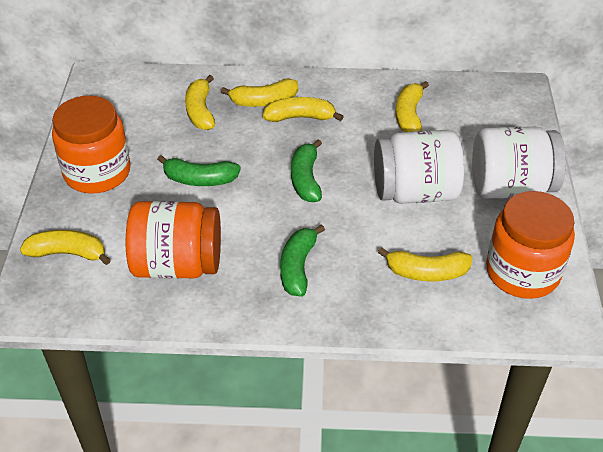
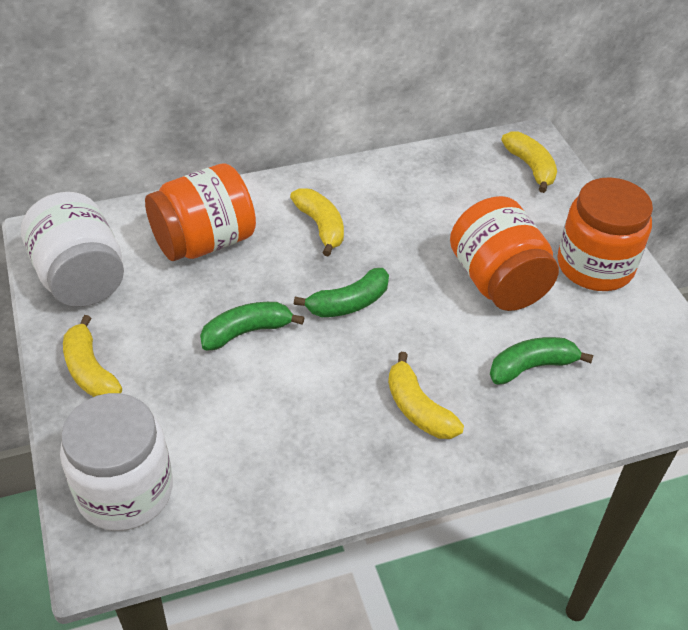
yellow banana: 6 -> 4

